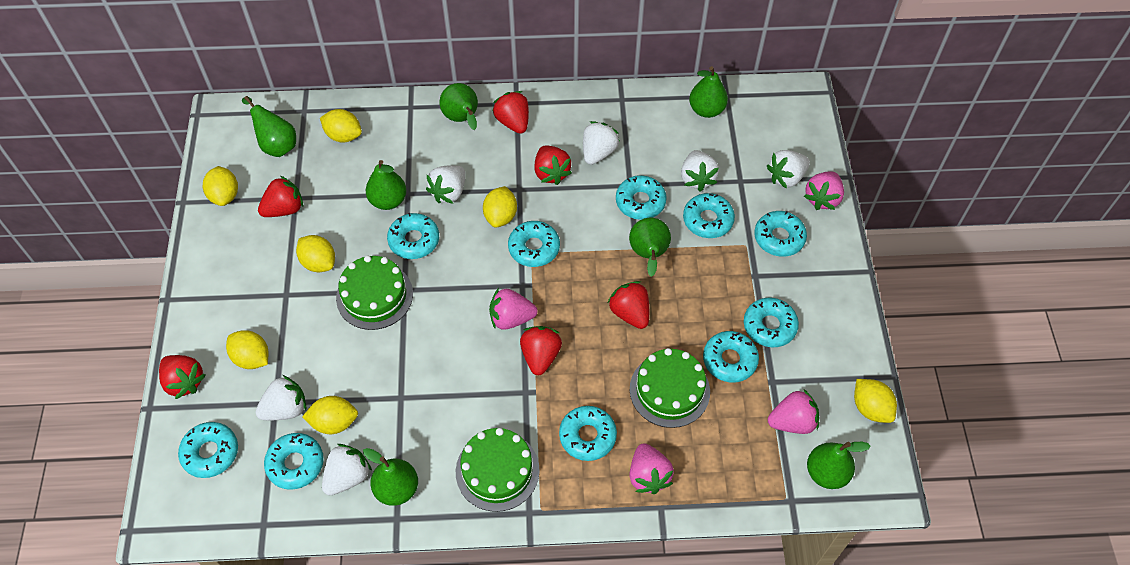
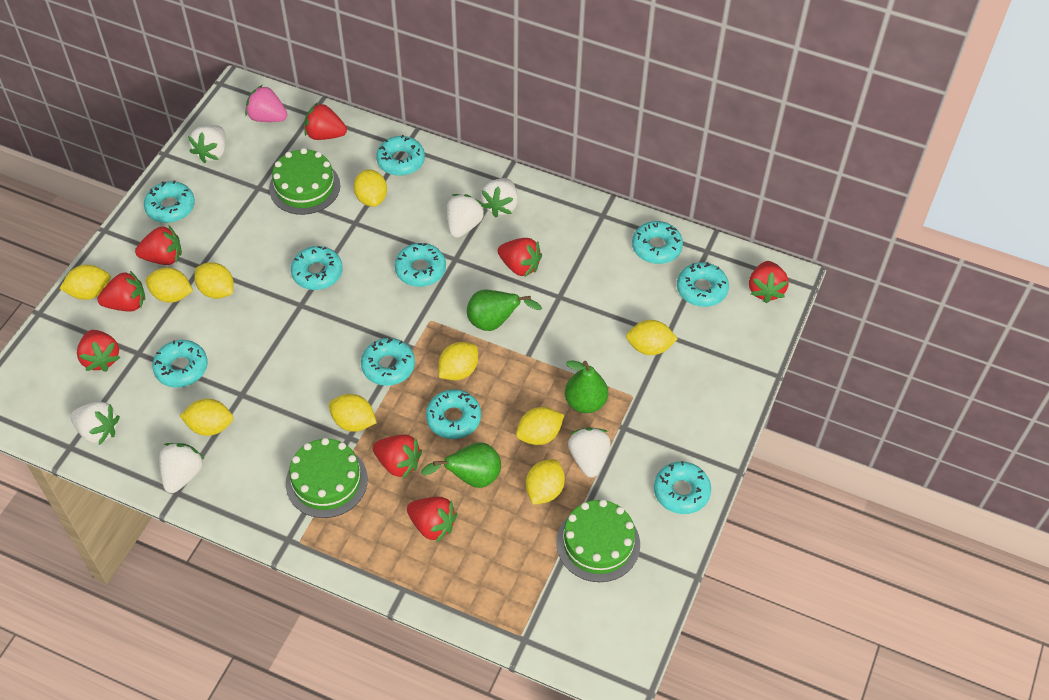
green pear: 7 -> 3
pink strawberry: 4 -> 1
red strawberry: 6 -> 8
yellow lemon: 7 -> 10

